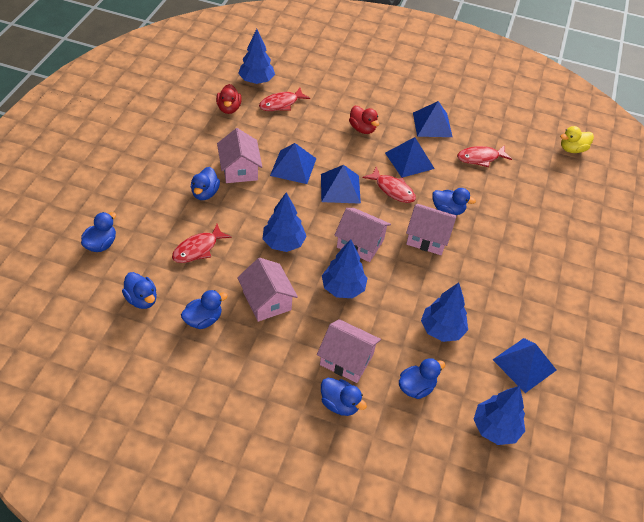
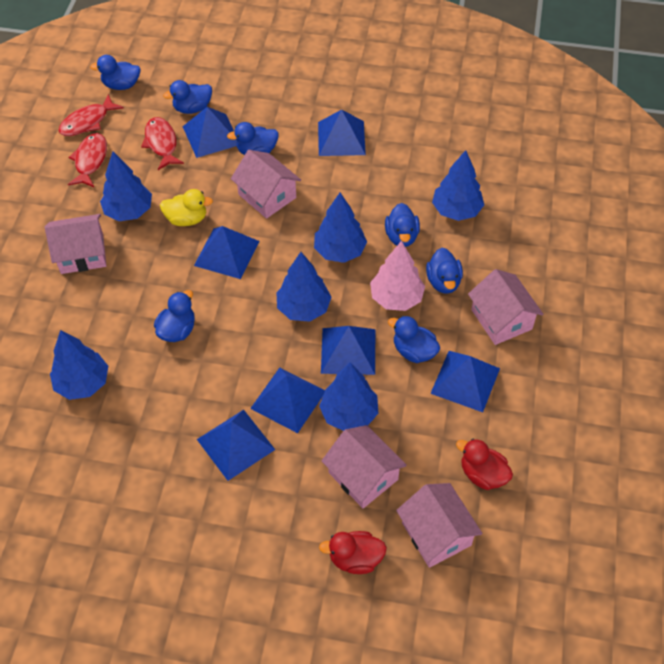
blue pyramid: 5 -> 7
blue tree: 5 -> 6
pink tree: 0 -> 1
red fish: 4 -> 3

